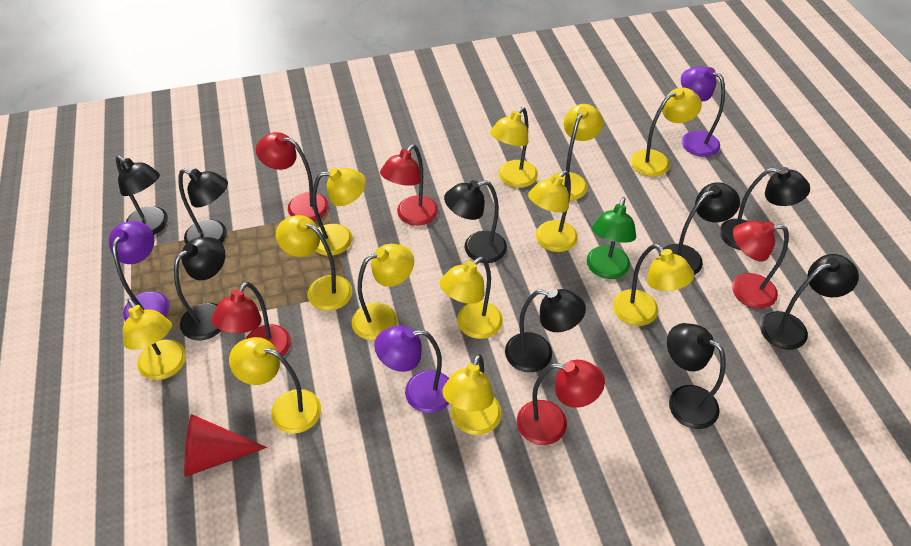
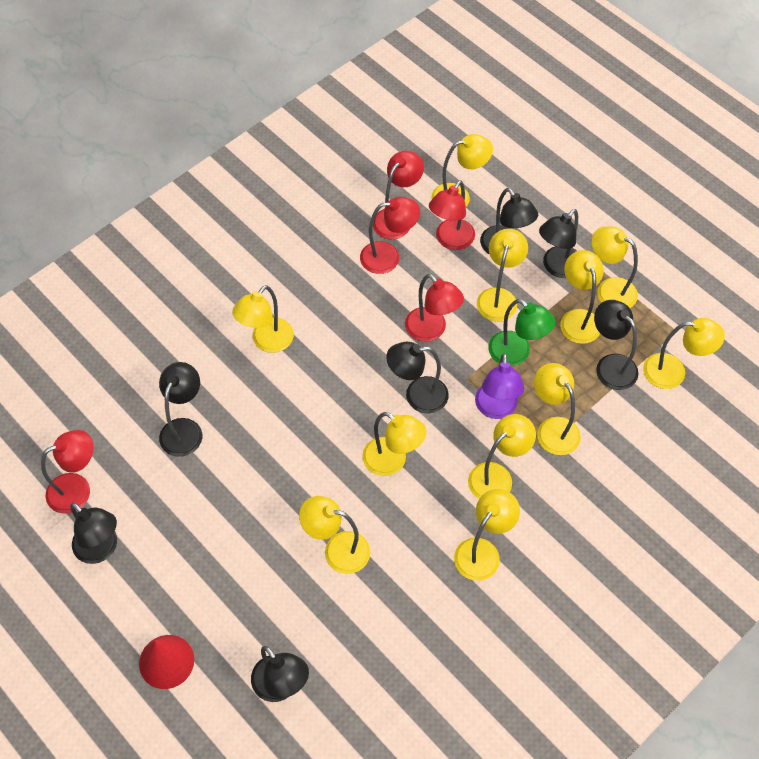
black lamp: 9 -> 7
purple lamp: 3 -> 1
yellow lamp: 12 -> 11

